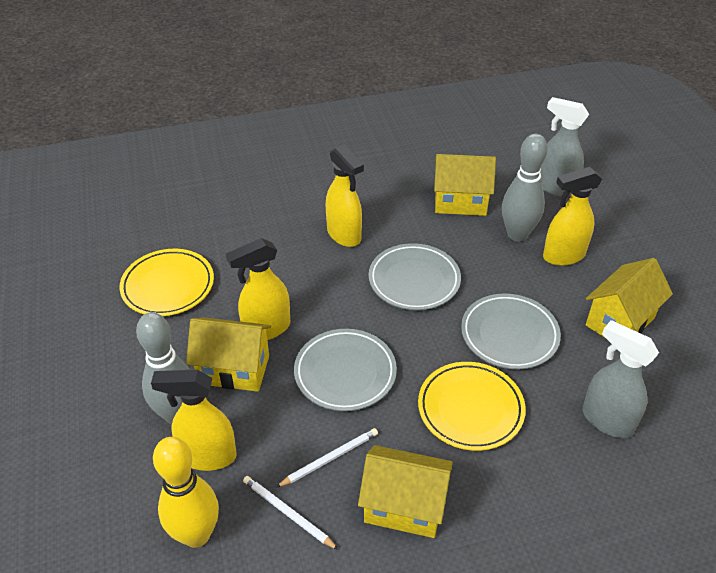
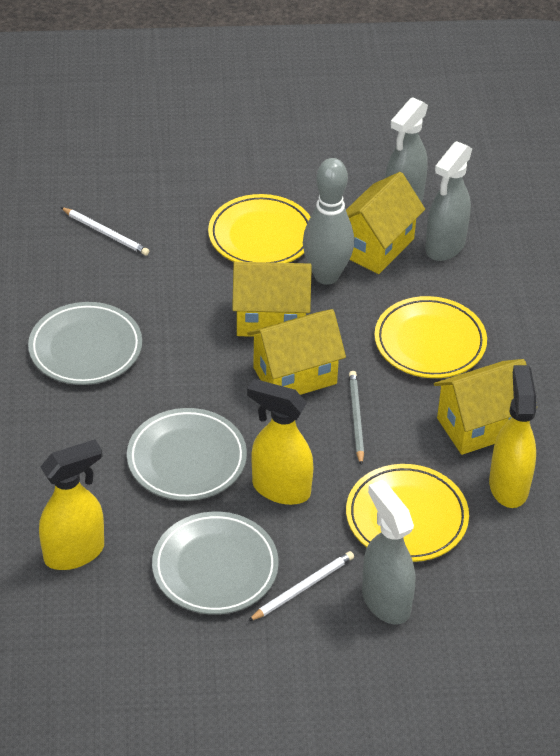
grey bowling pin: 2 -> 1
grey pencil: 0 -> 1
grey spray bottle: 2 -> 3
yellow bowling pin: 1 -> 0
yellow plate: 2 -> 3
yellow spray bottle: 4 -> 3

